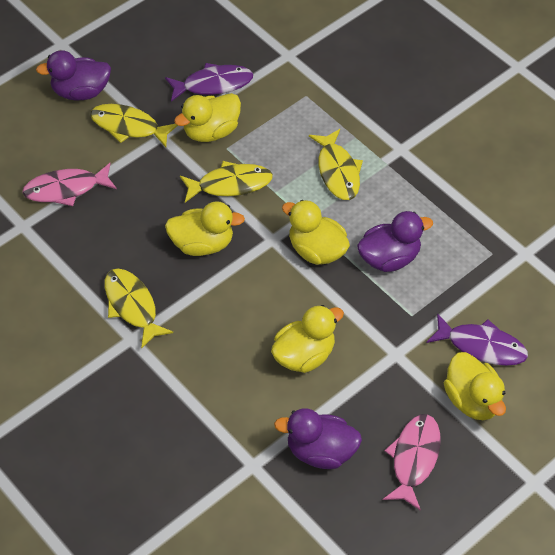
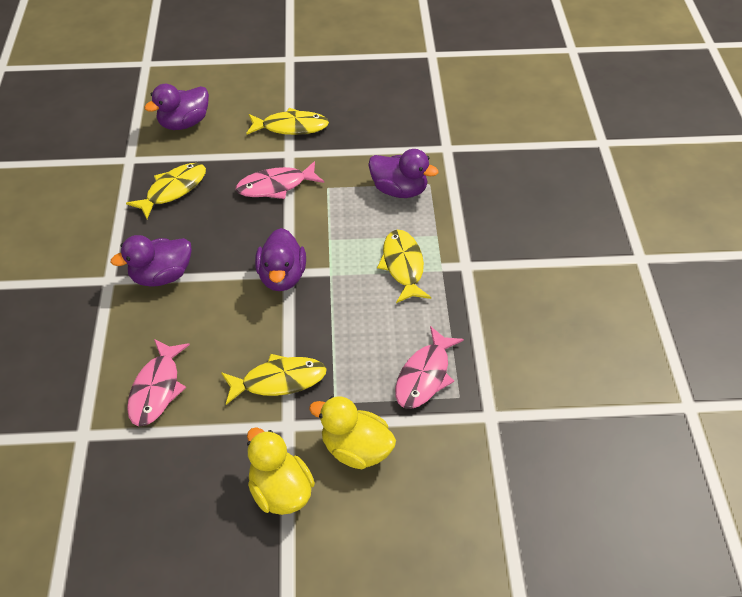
pink fish: 2 -> 3
purple duck: 3 -> 4
purple fish: 2 -> 0
yellow duck: 5 -> 2

